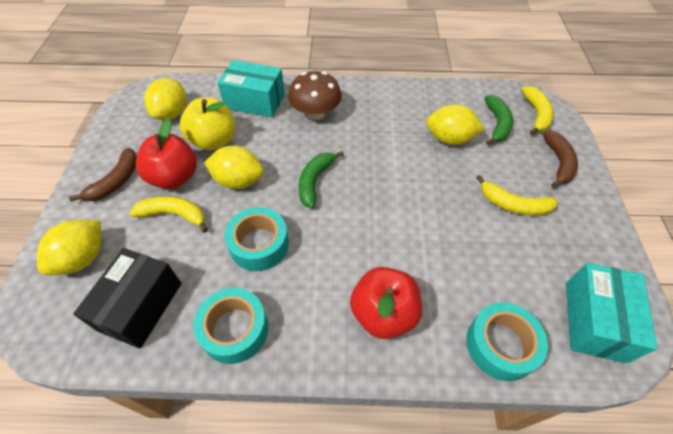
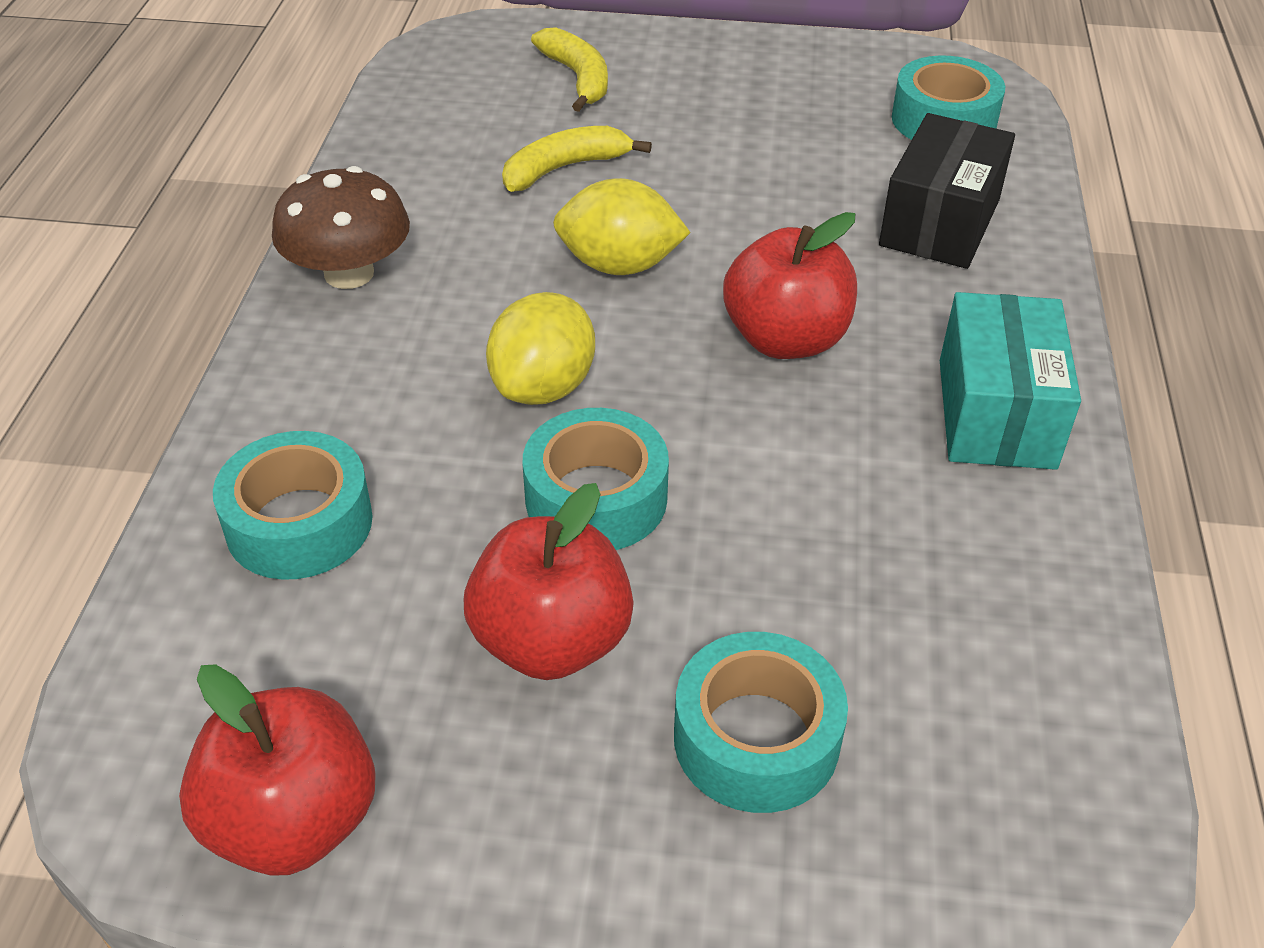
brown banana: 2 -> 0
green banana: 2 -> 0
red apple: 2 -> 3
turquoise box: 2 -> 1
turquoise tape: 3 -> 4
yellow apple: 1 -> 0
yellow banana: 3 -> 2
yellow lemon: 4 -> 2

